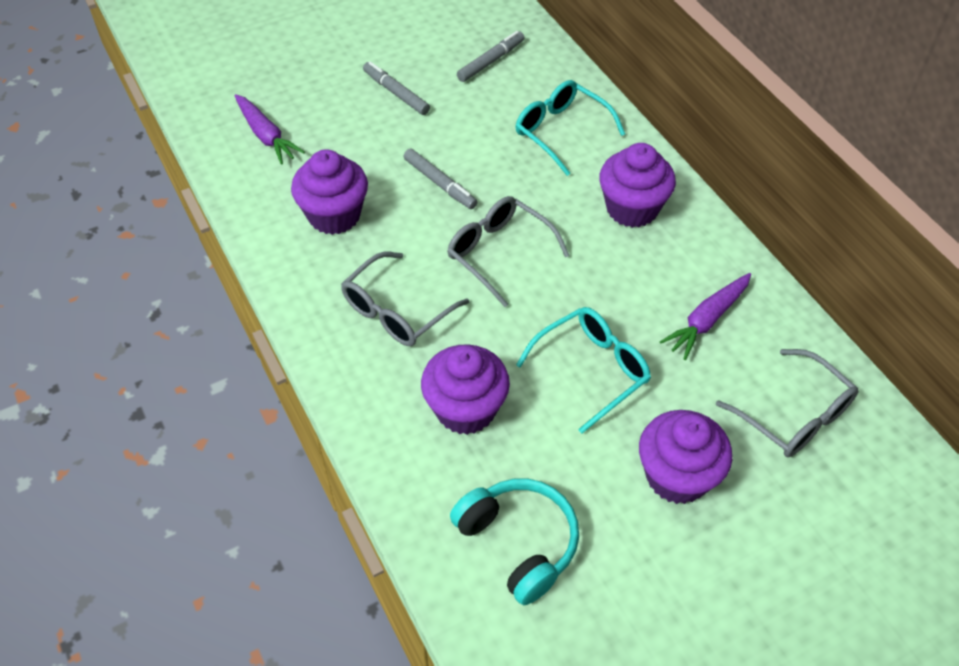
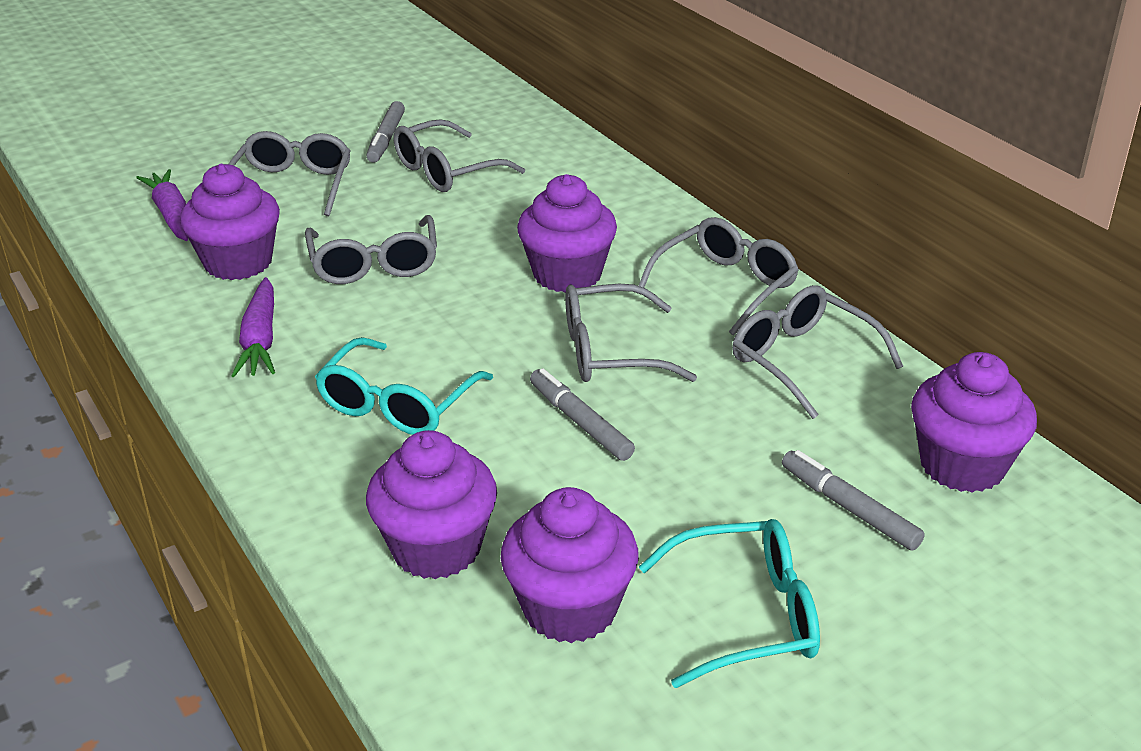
grey glasses: 3 -> 6
purple cupcake: 4 -> 5
turquoise headphones: 1 -> 0

